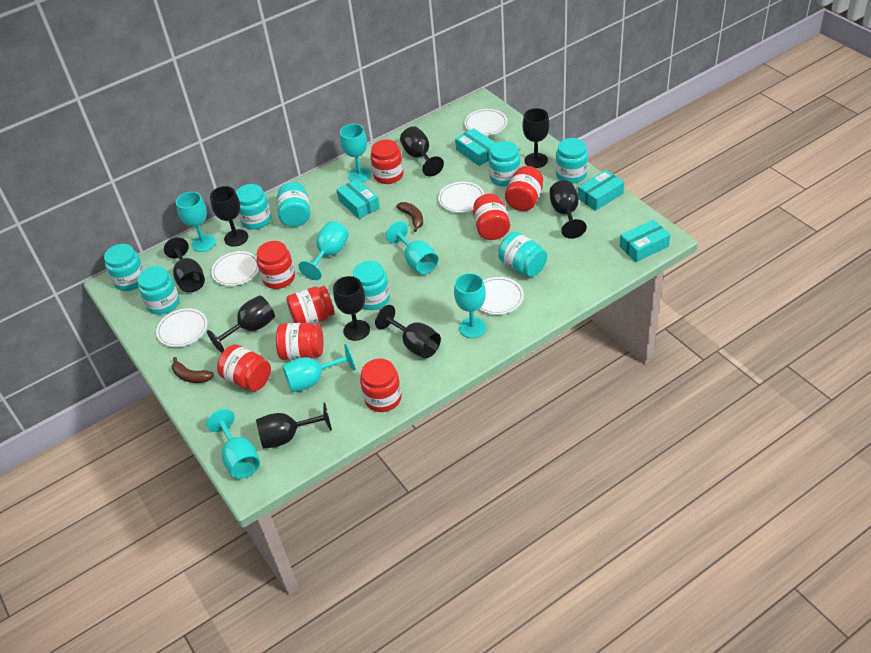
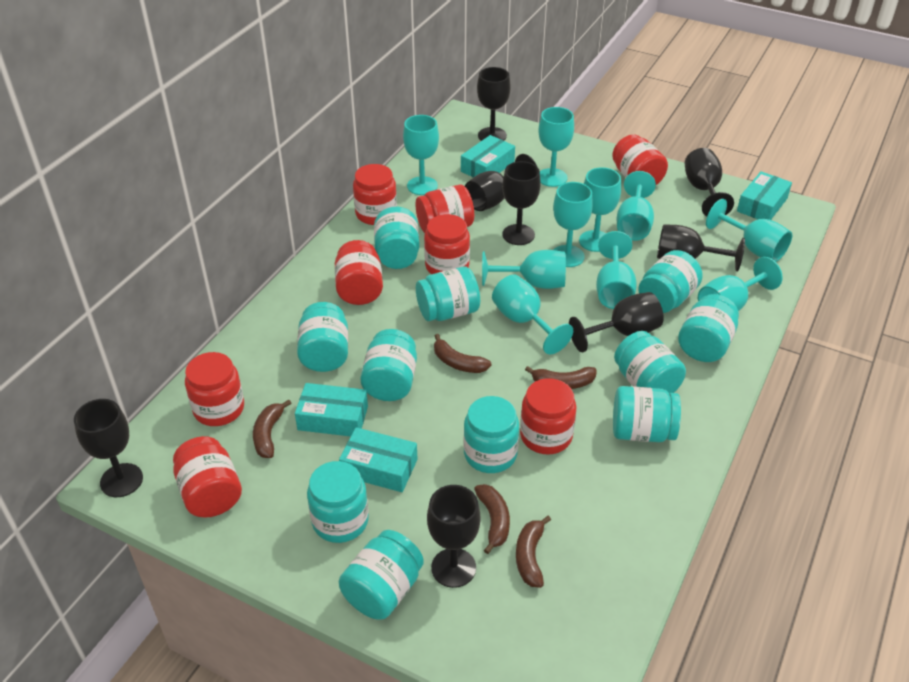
black goblet: 9 -> 8
brown banana: 2 -> 5
turquoise goblet: 7 -> 10
turquoise jar: 8 -> 11
white plate: 5 -> 0

